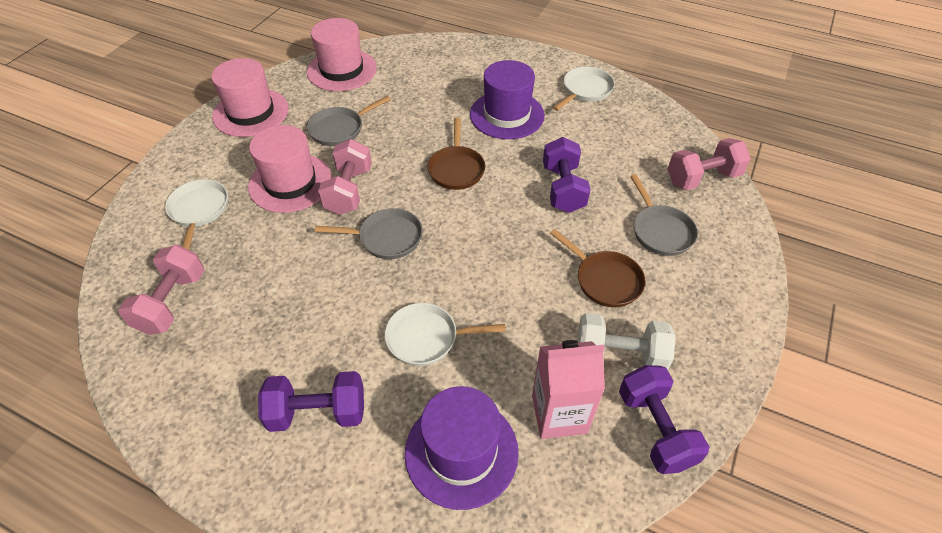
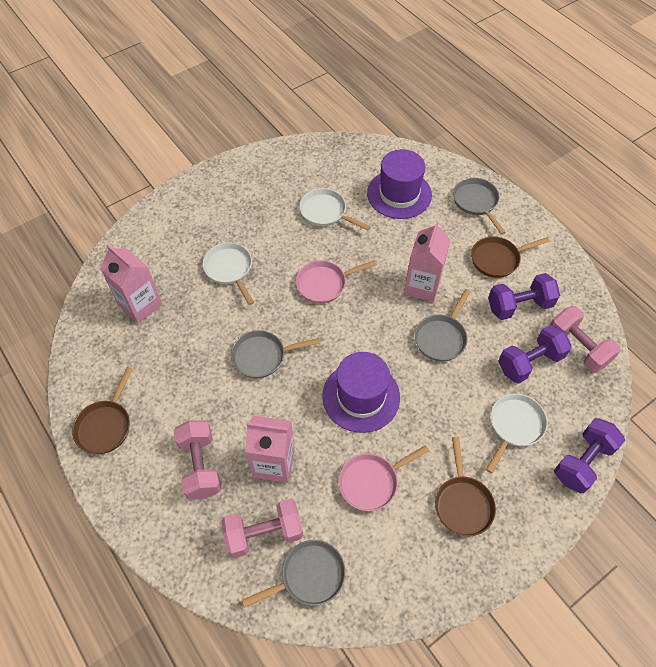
brown pan: 2 -> 3
grey pan: 3 -> 4
pink carton: 1 -> 3
pink hat: 3 -> 0
pink pan: 0 -> 2
white dumbbell: 1 -> 0

